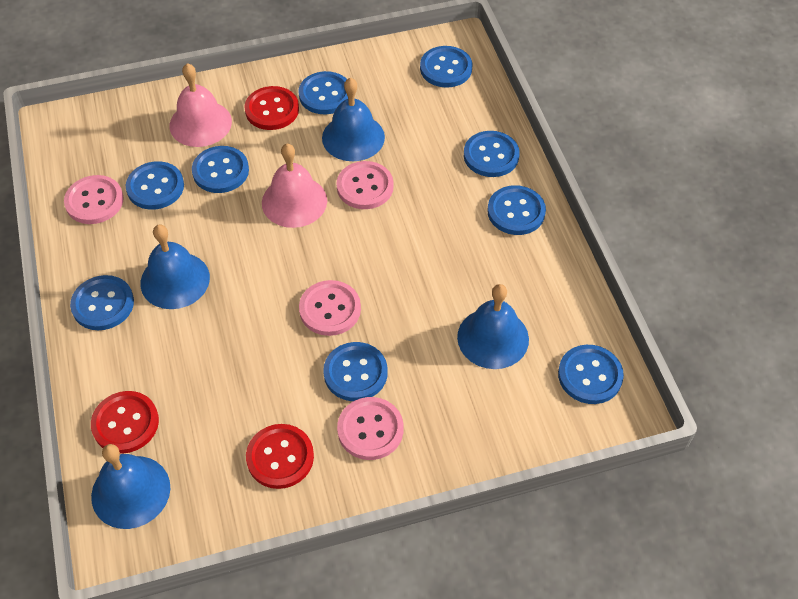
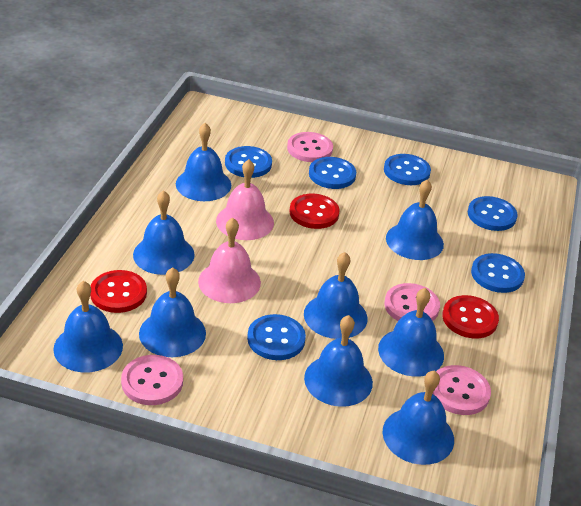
blue bell: 4 -> 9
blue button: 9 -> 6

